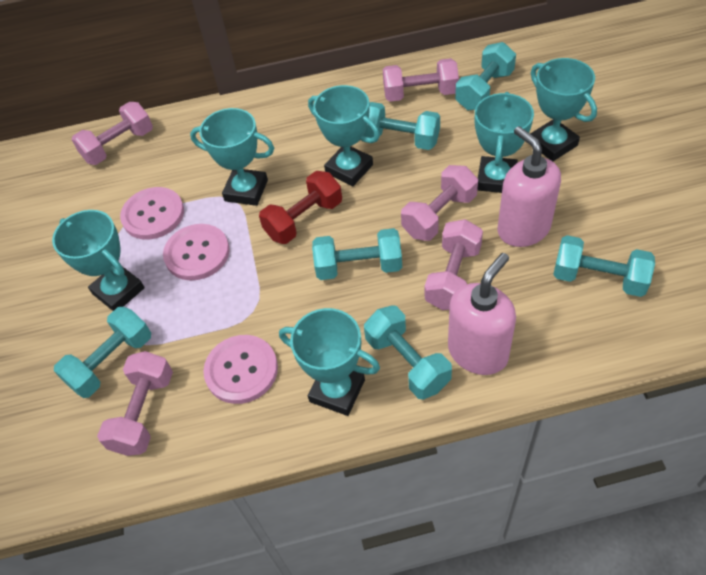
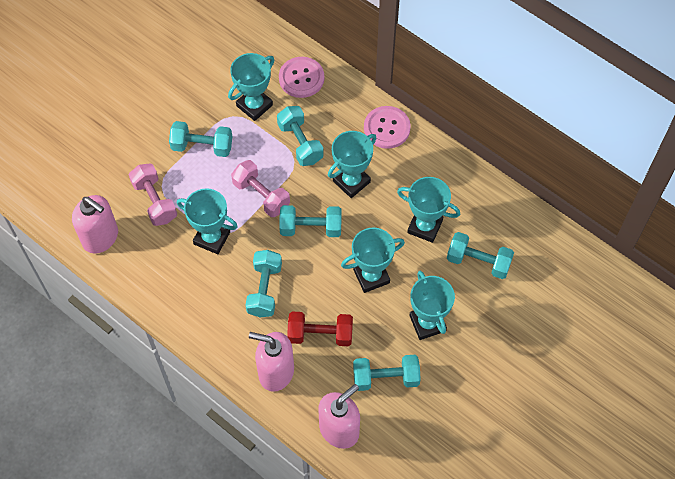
pink button: 3 -> 2
pink dumbbell: 5 -> 2
pink soap dispenser: 2 -> 3

